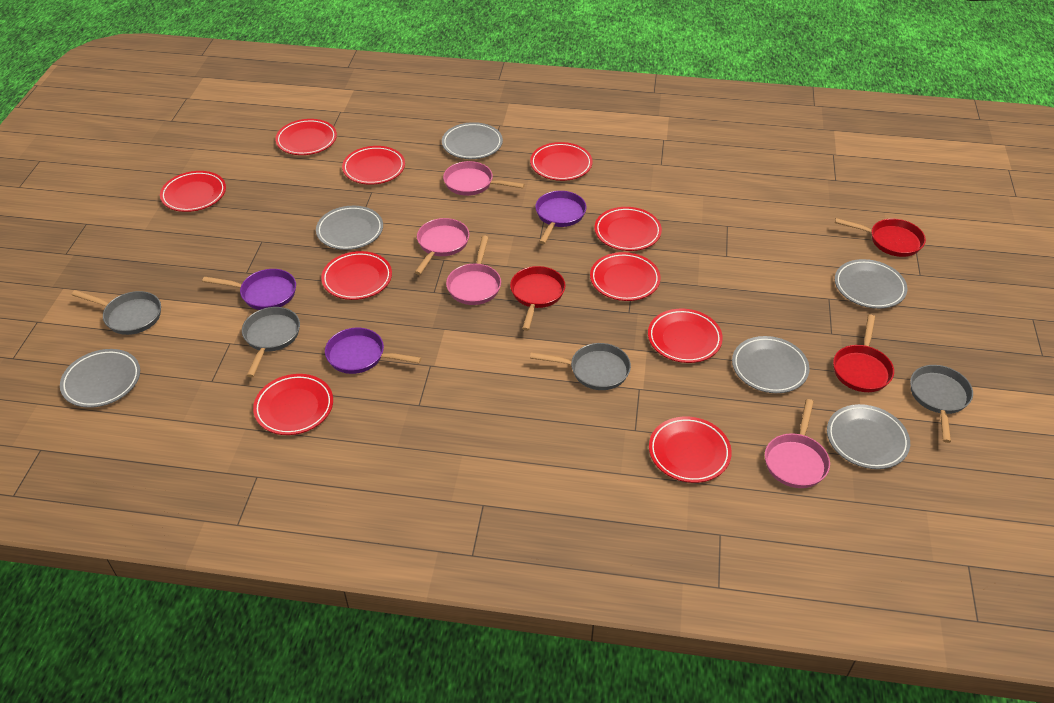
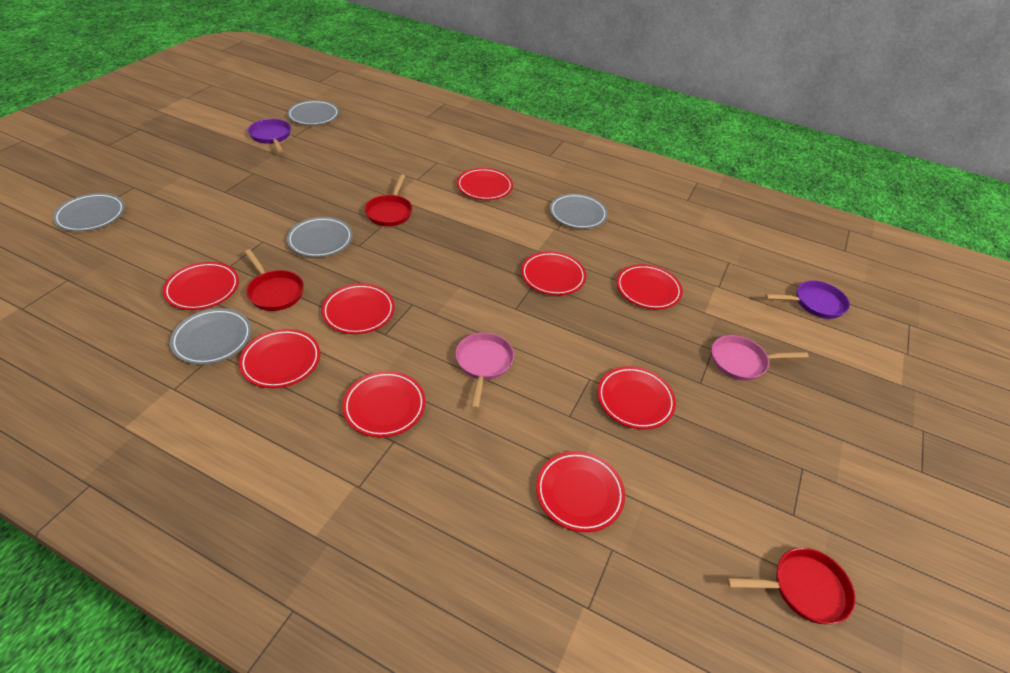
grey pan: 4 -> 0
grey plate: 6 -> 5
pink pan: 4 -> 2
purple pan: 3 -> 2
red plate: 10 -> 9

